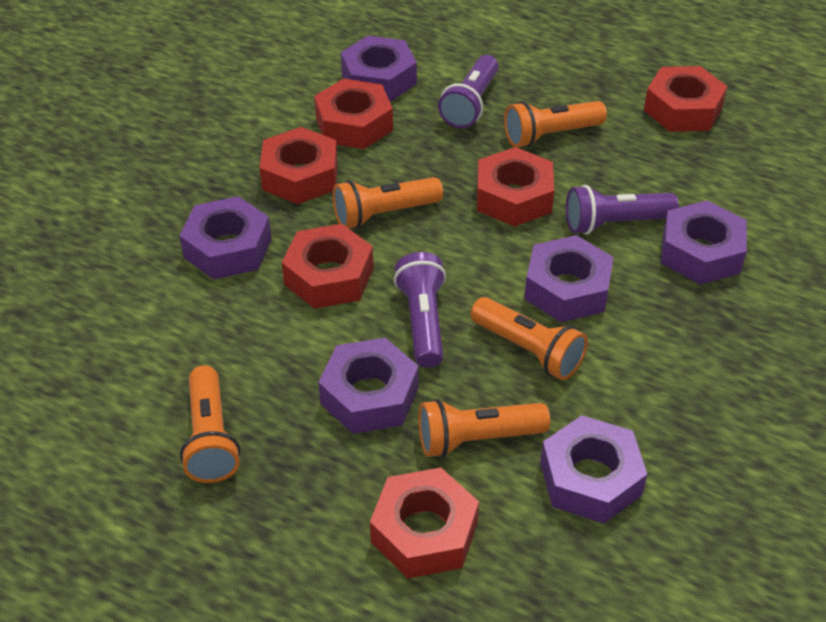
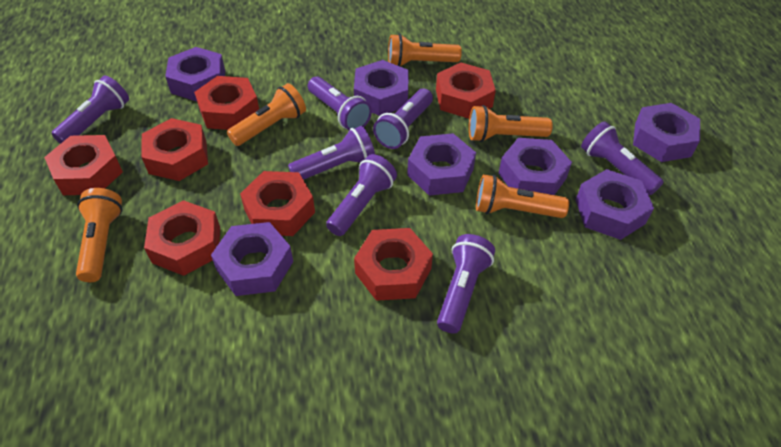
purple flashlight: 3 -> 7
purple nut: 6 -> 7
red nut: 6 -> 7

